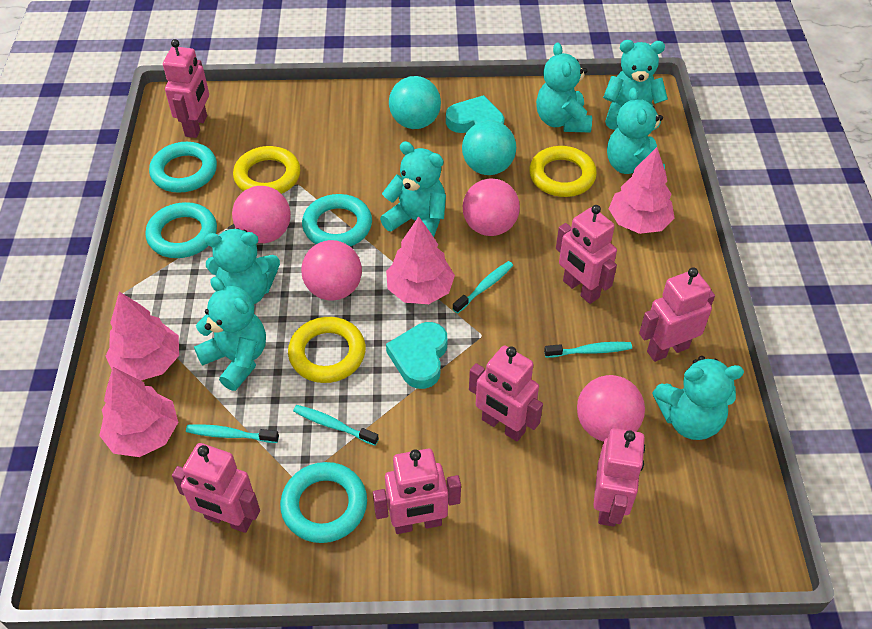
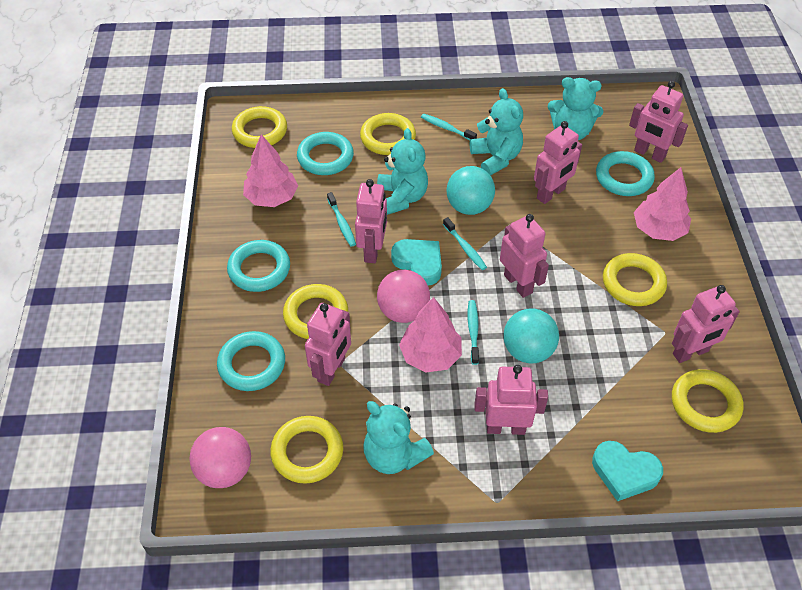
pink ball: 4 -> 2
pink tree: 4 -> 3
turquoise teddy bear: 7 -> 4
yellow ring: 3 -> 6

